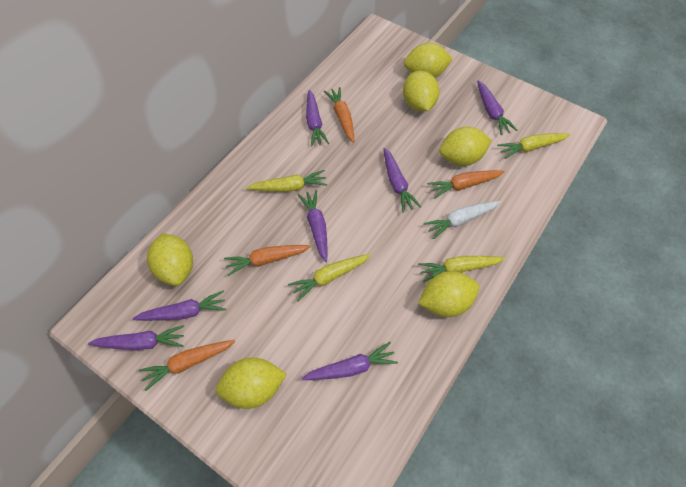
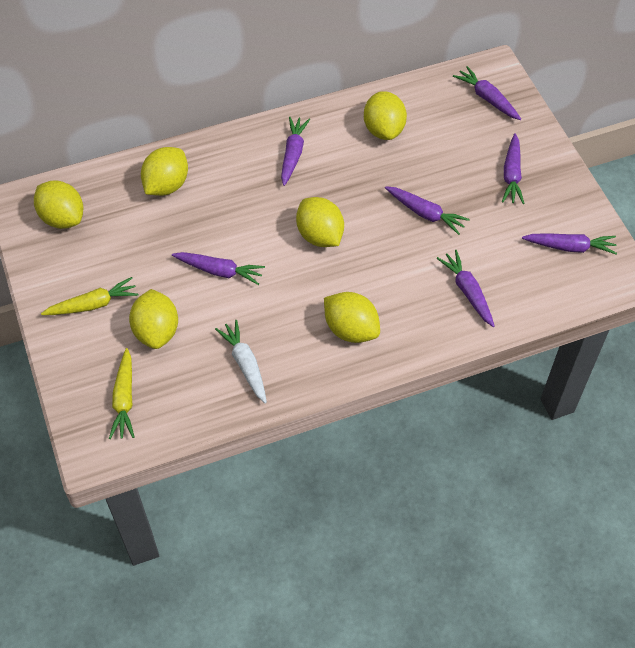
orange carrot: 4 -> 0
yellow carrot: 4 -> 2

